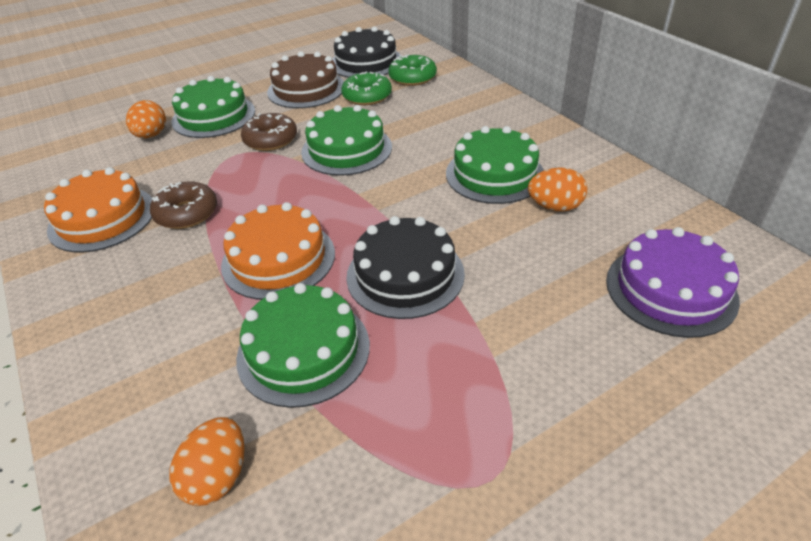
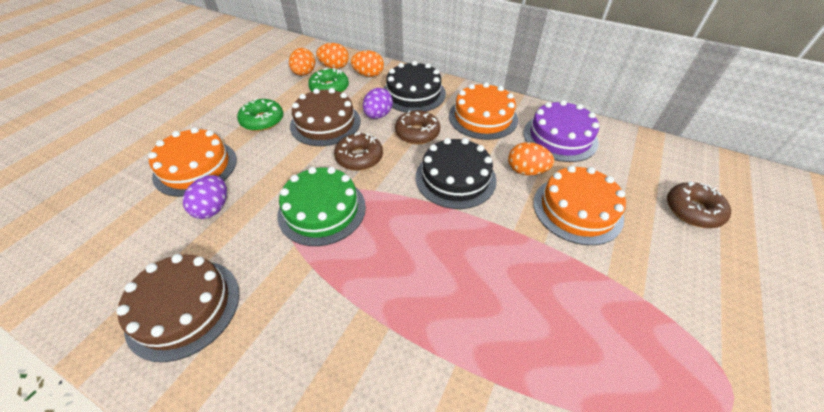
brown cake: 1 -> 2
brown donut: 2 -> 3
green cake: 4 -> 1
orange cake: 2 -> 3
orange egg: 3 -> 4
purple egg: 0 -> 2

